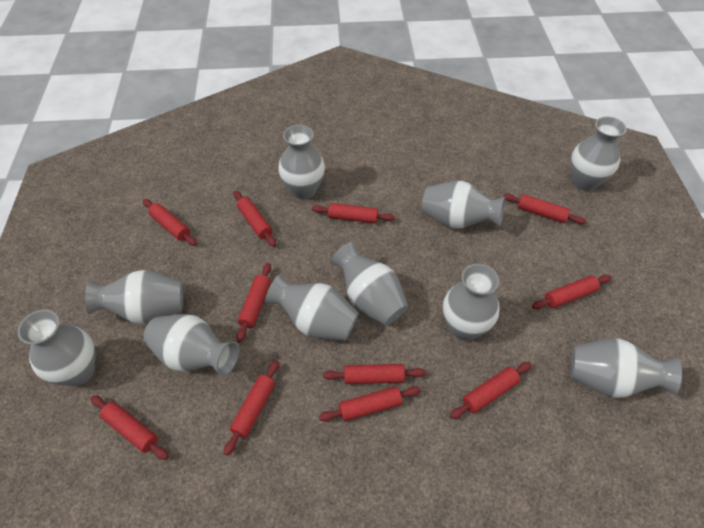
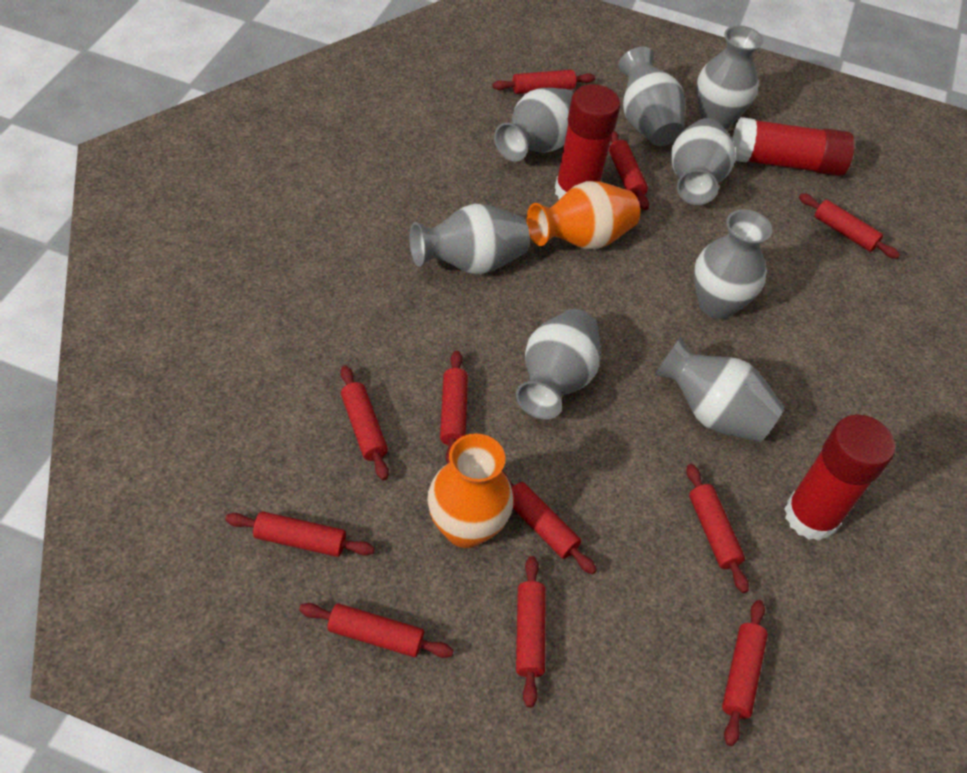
grey vase: 10 -> 8
orange vase: 0 -> 2
red glue stick: 0 -> 3

